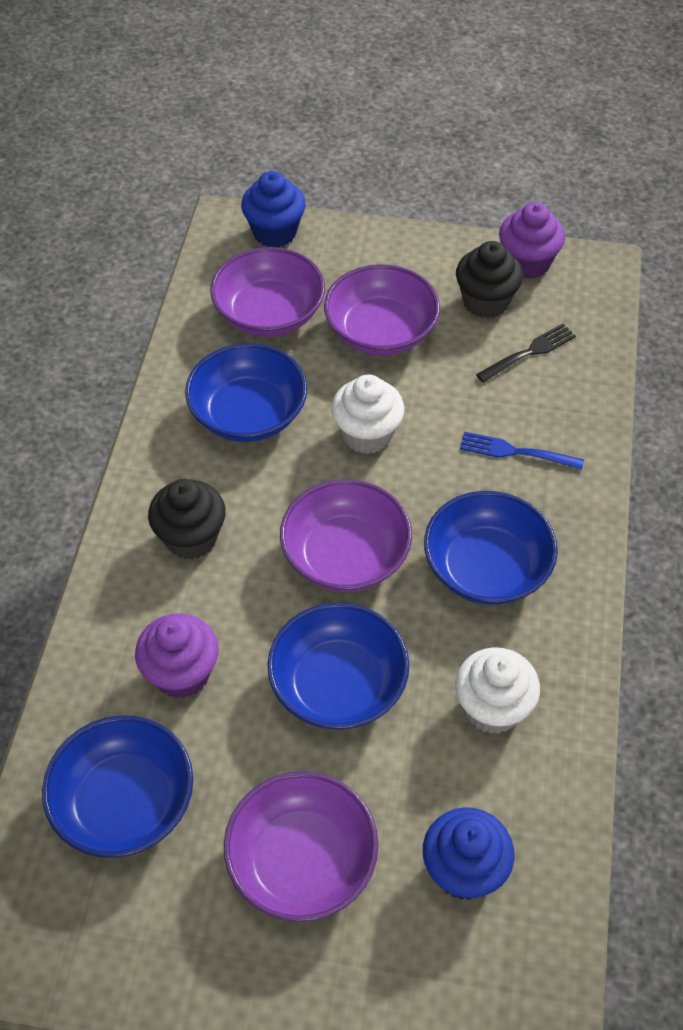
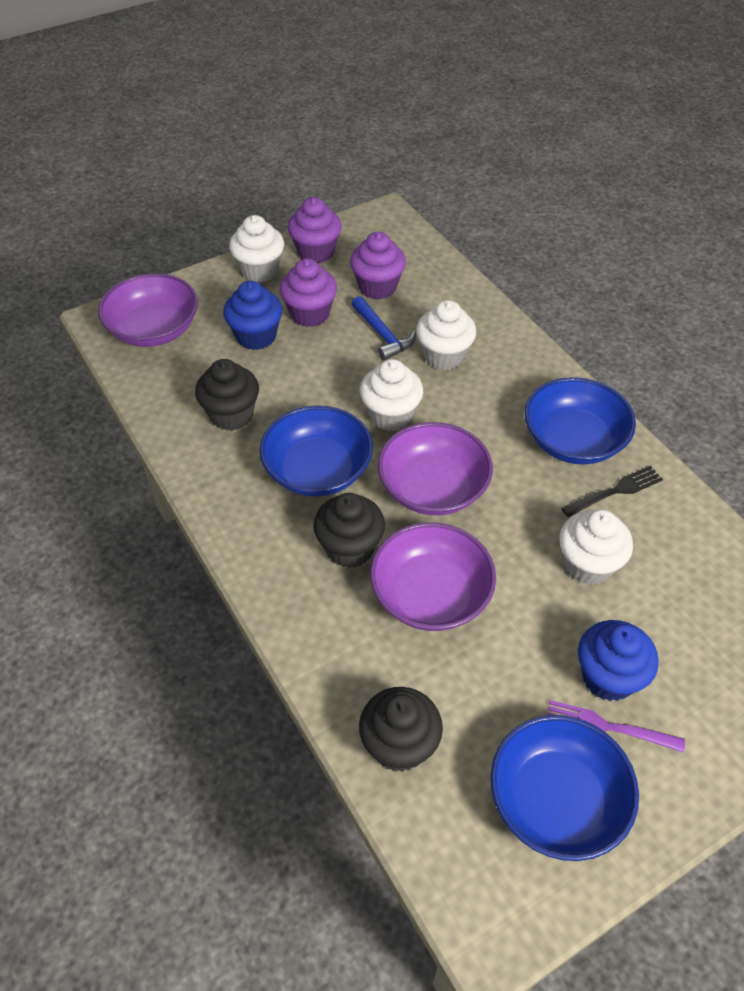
black cupcake: 2 -> 3
blue bowl: 4 -> 3
blue fork: 1 -> 0
blue hammer: 0 -> 1
purple bowl: 4 -> 3
purple cupcake: 2 -> 3
purple fork: 0 -> 1
white cupcake: 2 -> 4

